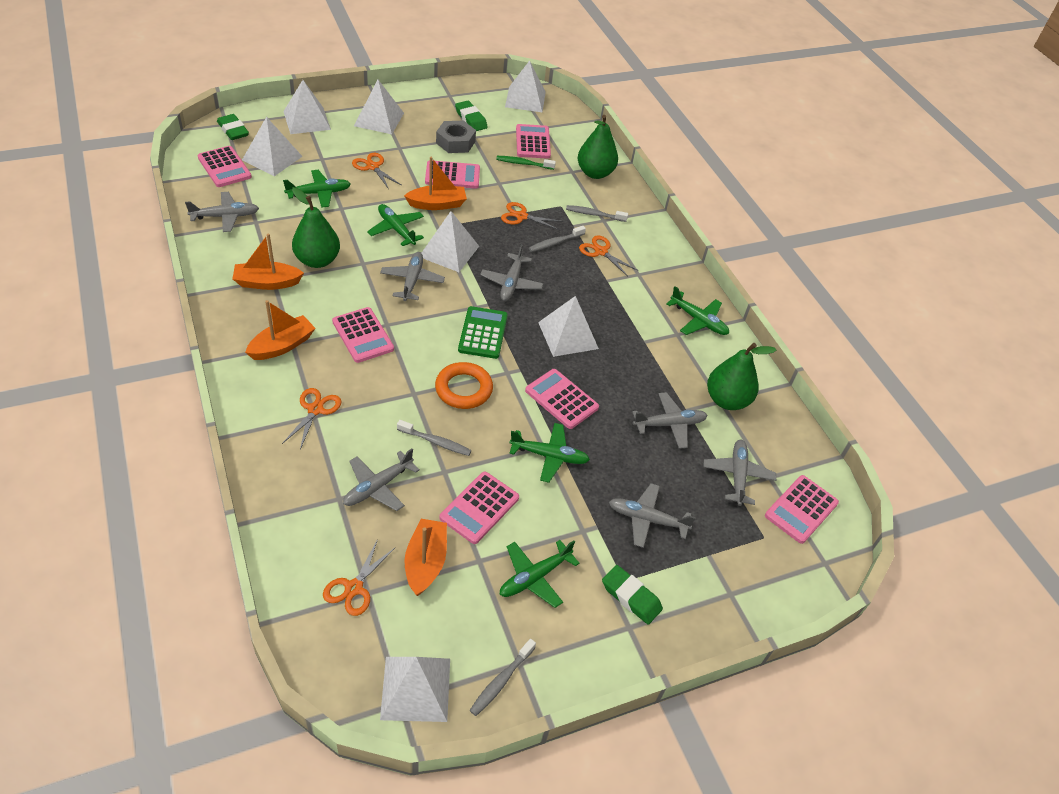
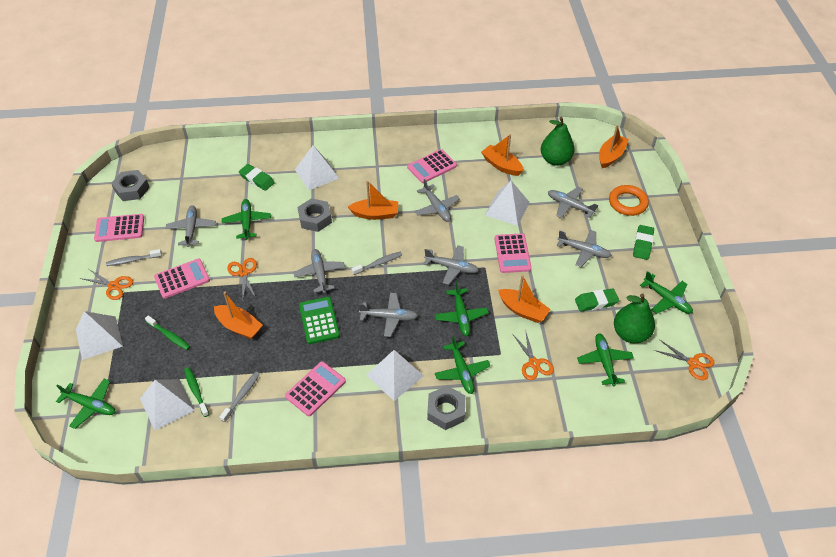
green pear: 3 -> 2
green plane: 5 -> 6
green toothbrush: 1 -> 2
grey nut: 1 -> 3
grey toothbrush: 4 -> 3
orange boat: 4 -> 5
orange scissors: 5 -> 4
pink calculator: 7 -> 5
white pyramid: 7 -> 5

